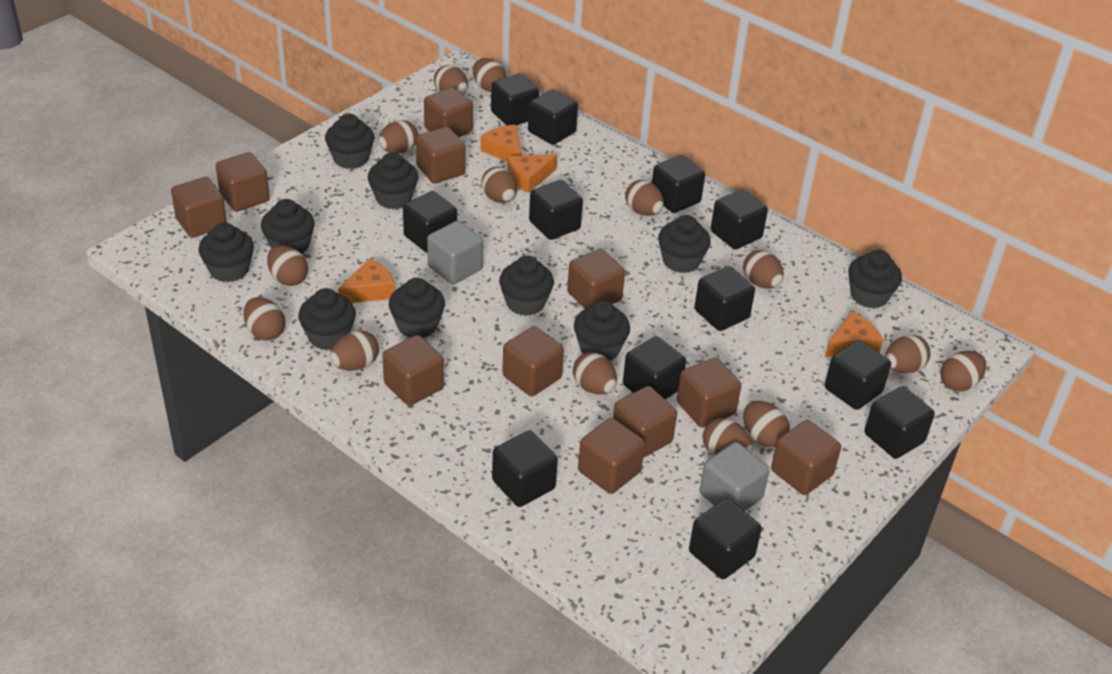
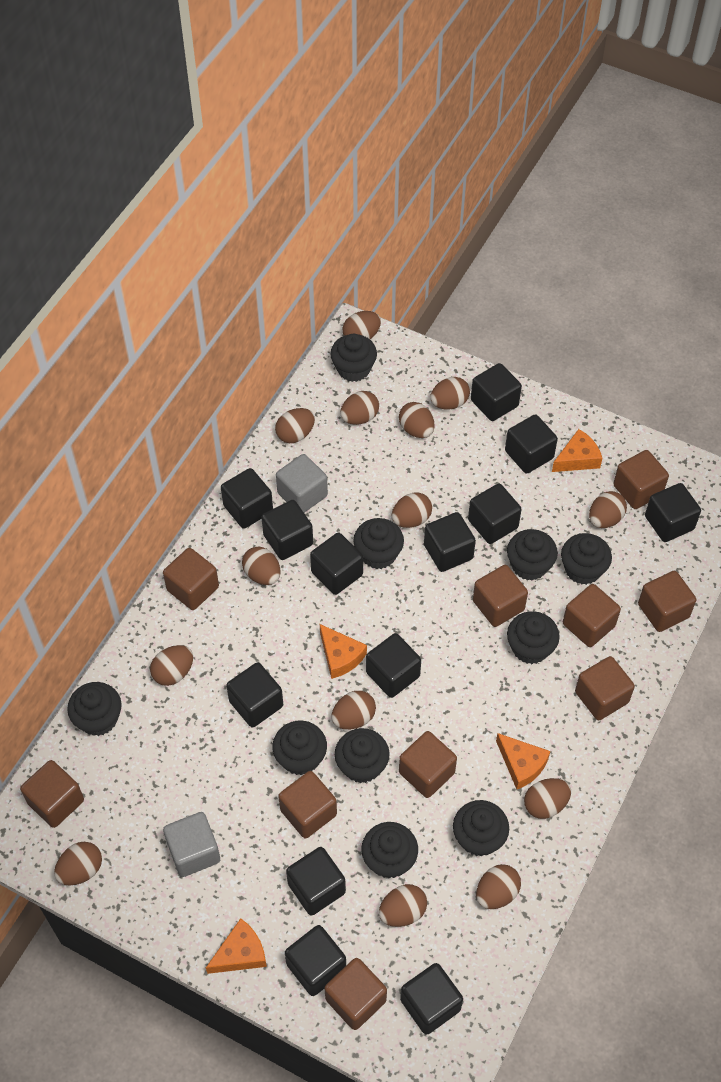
black cube: 12 -> 13
brown cube: 11 -> 10

